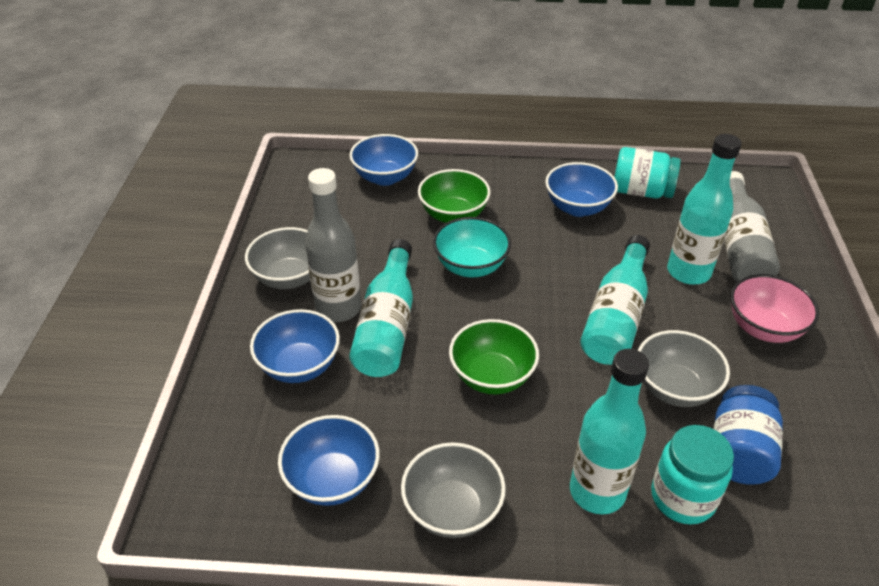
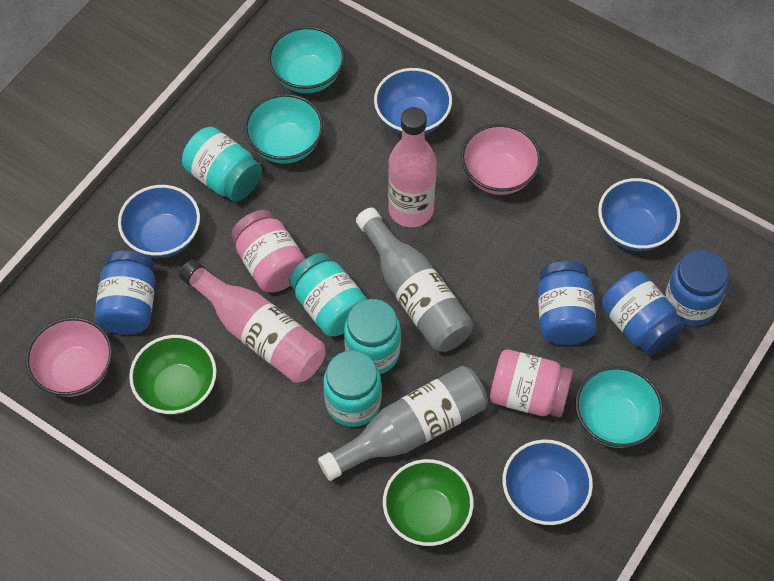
blue jar: 1 -> 4
grey bowl: 3 -> 0
pink bottle: 0 -> 2
pink bowl: 1 -> 2
pink jar: 0 -> 2
turquoise bottle: 4 -> 0
turquoise bowl: 1 -> 3
turquoise jar: 2 -> 4

